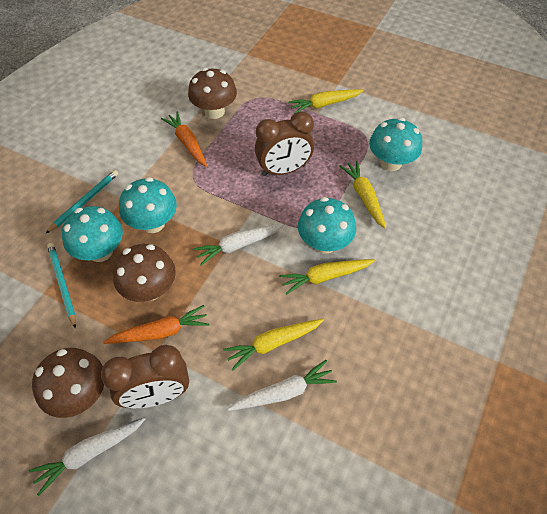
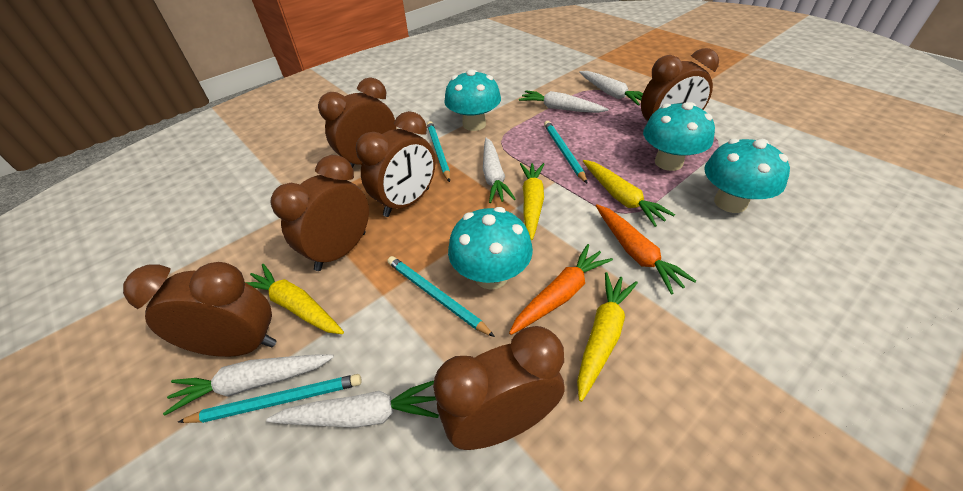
brown clock: 2 -> 6
brown mushroom: 3 -> 0
turquoise pencil: 2 -> 4
white carrot: 3 -> 5

